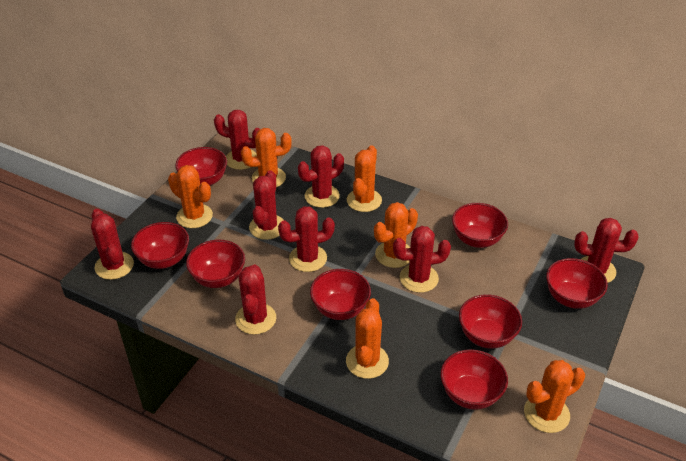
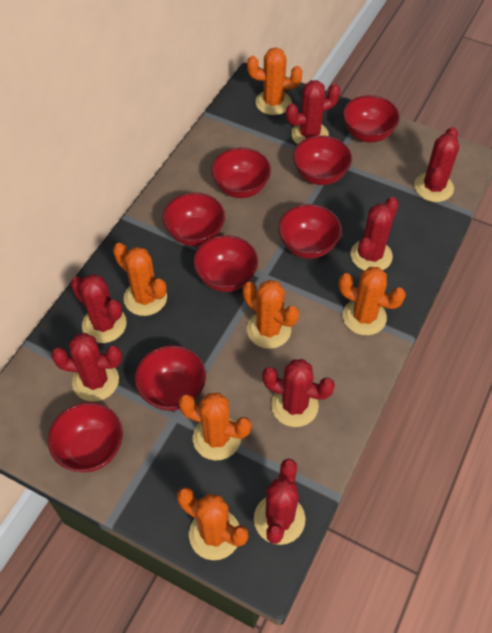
red cactus: 8 -> 7

